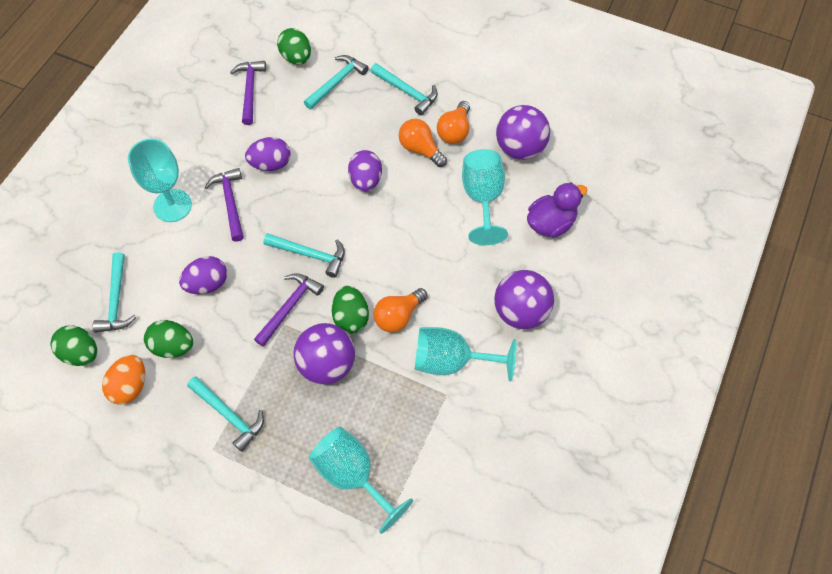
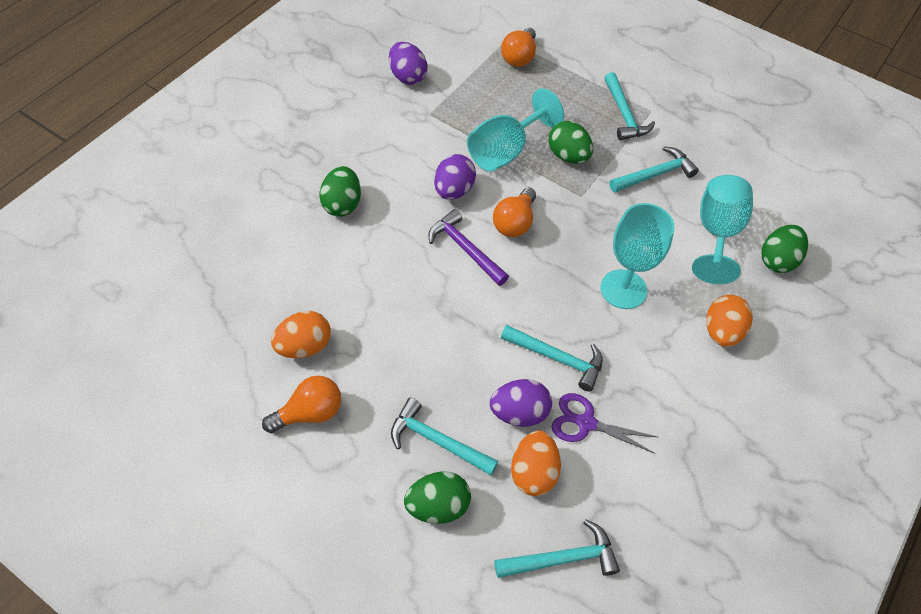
orange egg: 1 -> 3
purple ball: 3 -> 0
purple duck: 1 -> 0
purple hammer: 3 -> 1
purple scissors: 0 -> 1
turquoise goblet: 4 -> 3

